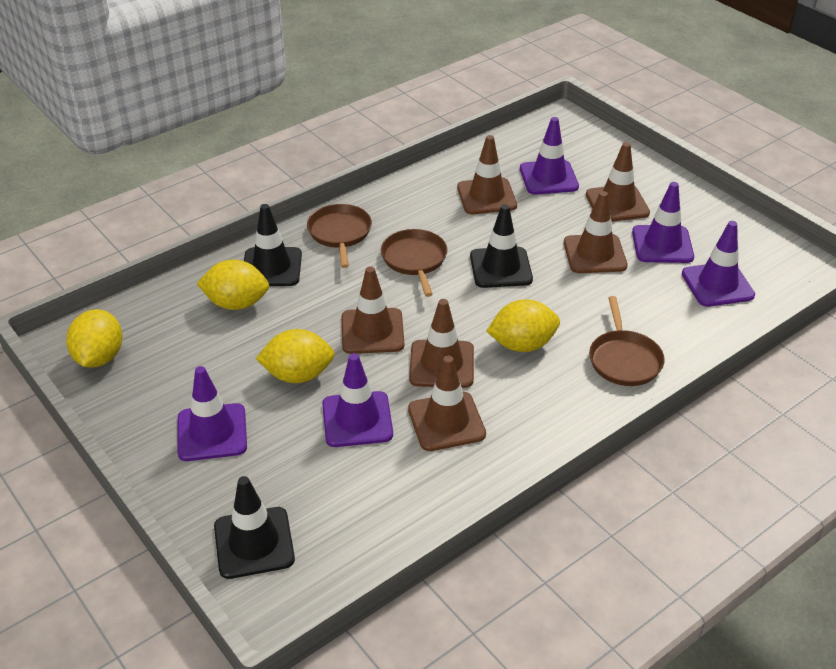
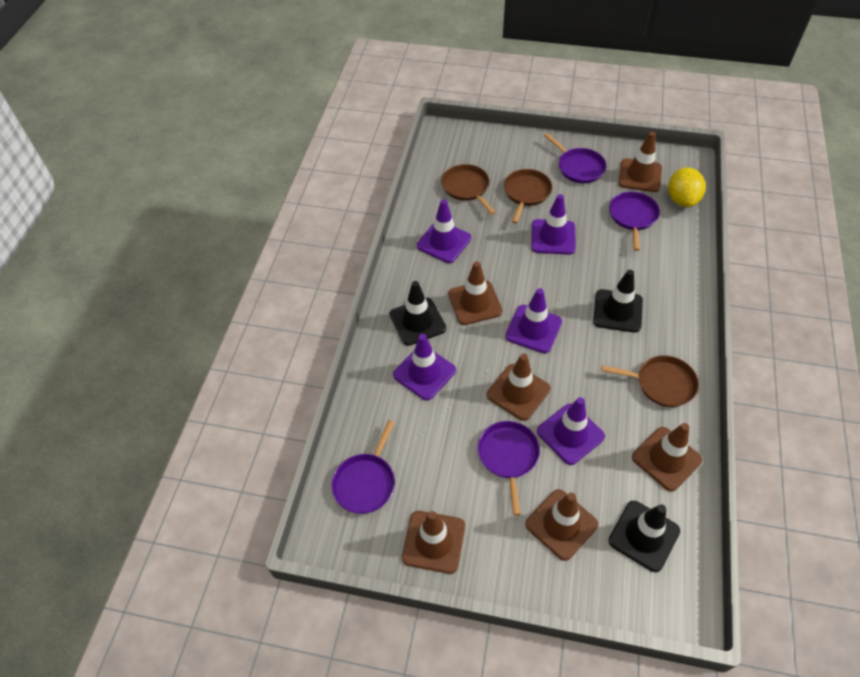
purple pan: 0 -> 4
yellow lemon: 4 -> 1

